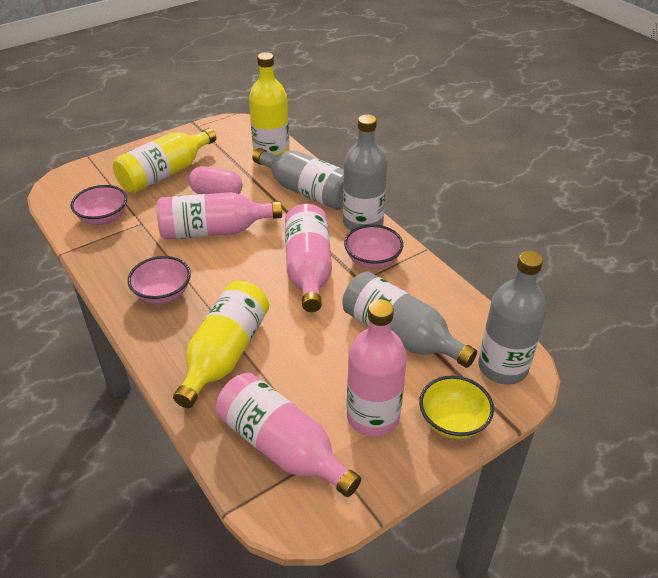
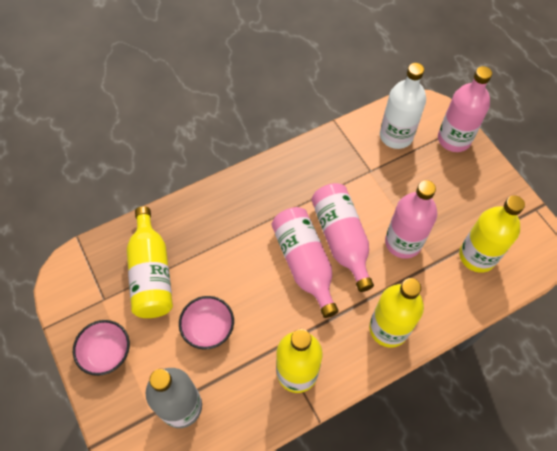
grey bottle: 4 -> 1
pink bowl: 3 -> 2
pink capsule: 1 -> 0
white bottle: 0 -> 1
yellow bottle: 3 -> 4
yellow bowl: 1 -> 0

